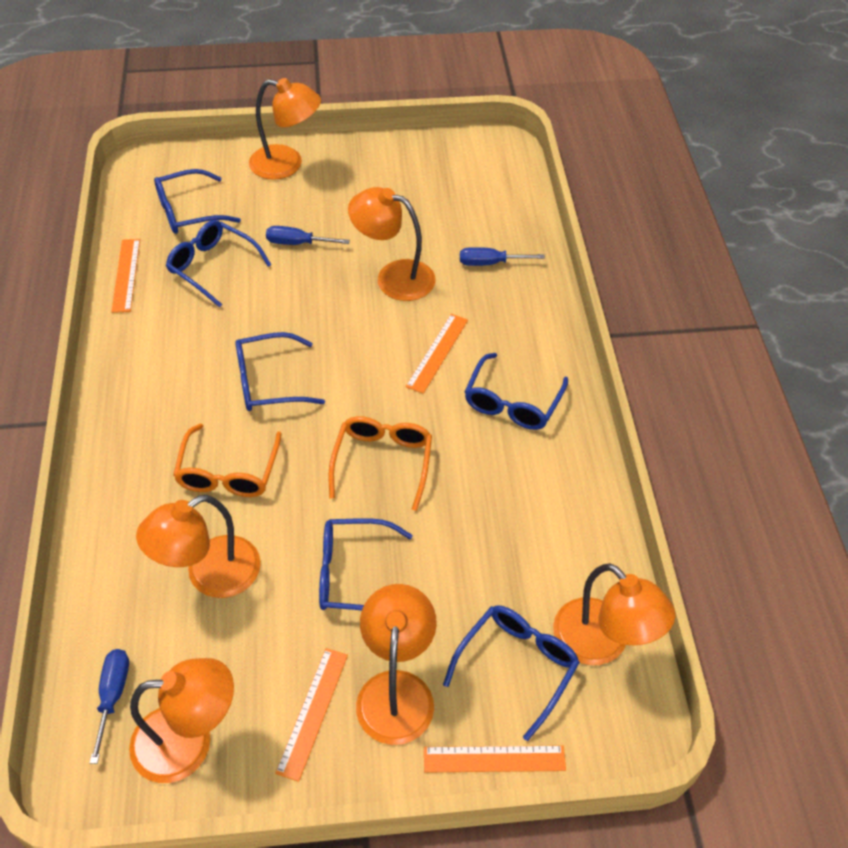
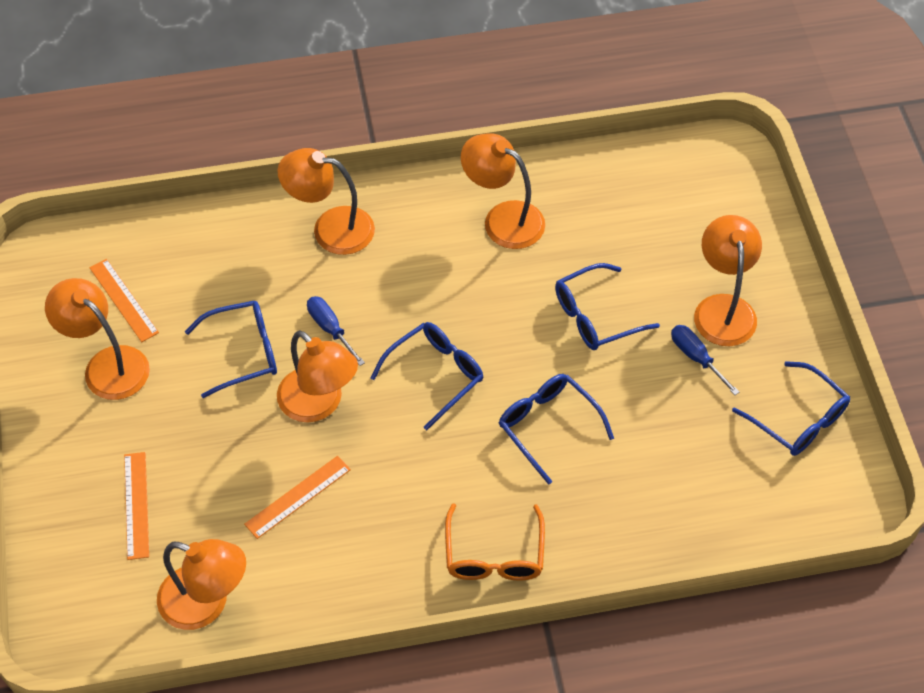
blue glasses: 6 -> 5
blue screwdriver: 3 -> 2
orange glasses: 2 -> 1
orange ruler: 4 -> 3

